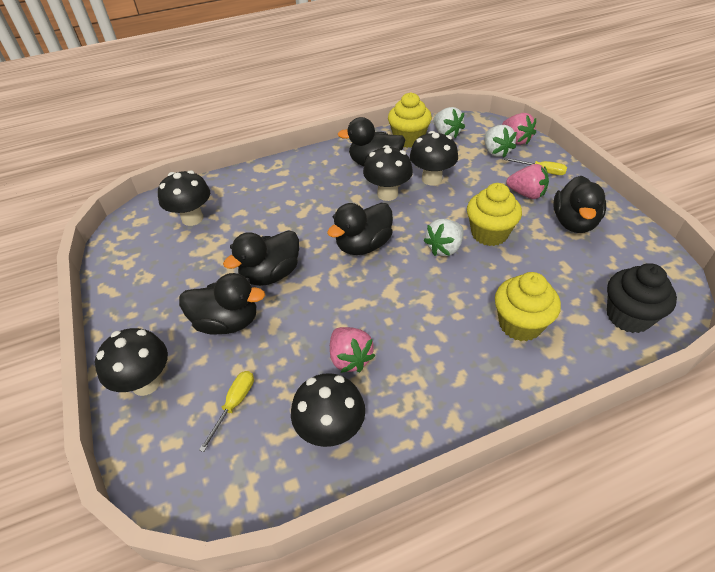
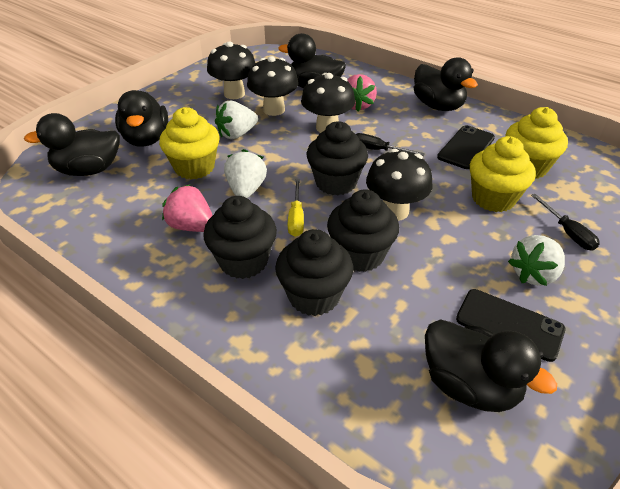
black cupcake: 1 -> 4
black mushroom: 5 -> 4
black phone: 0 -> 2
black screwdriver: 0 -> 2
pink strawberry: 3 -> 2
yellow screwdriver: 2 -> 1

